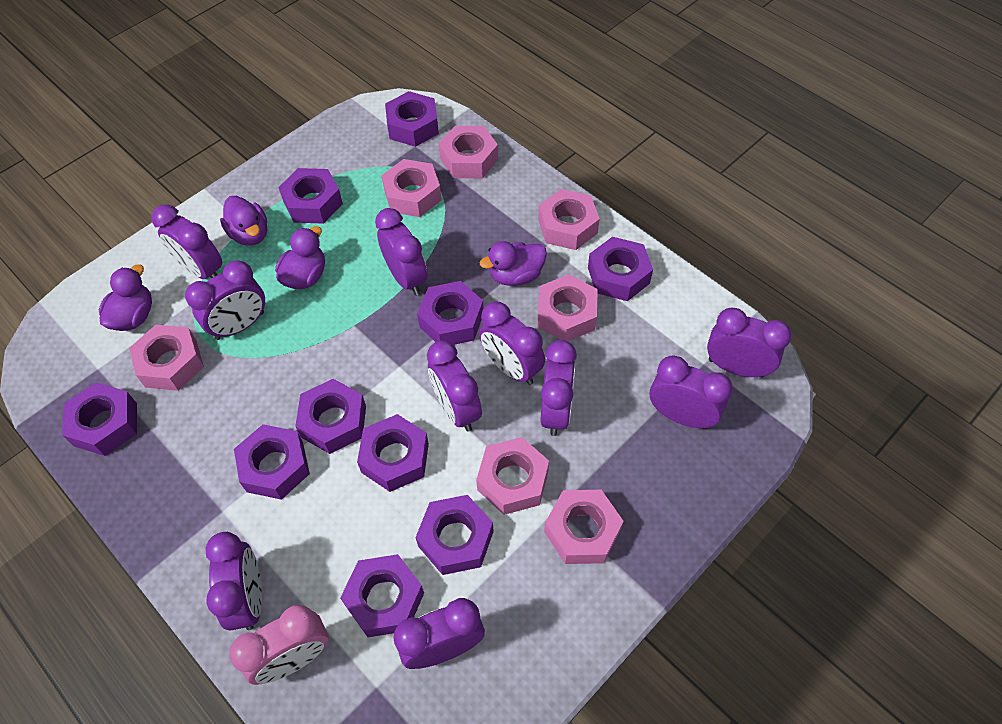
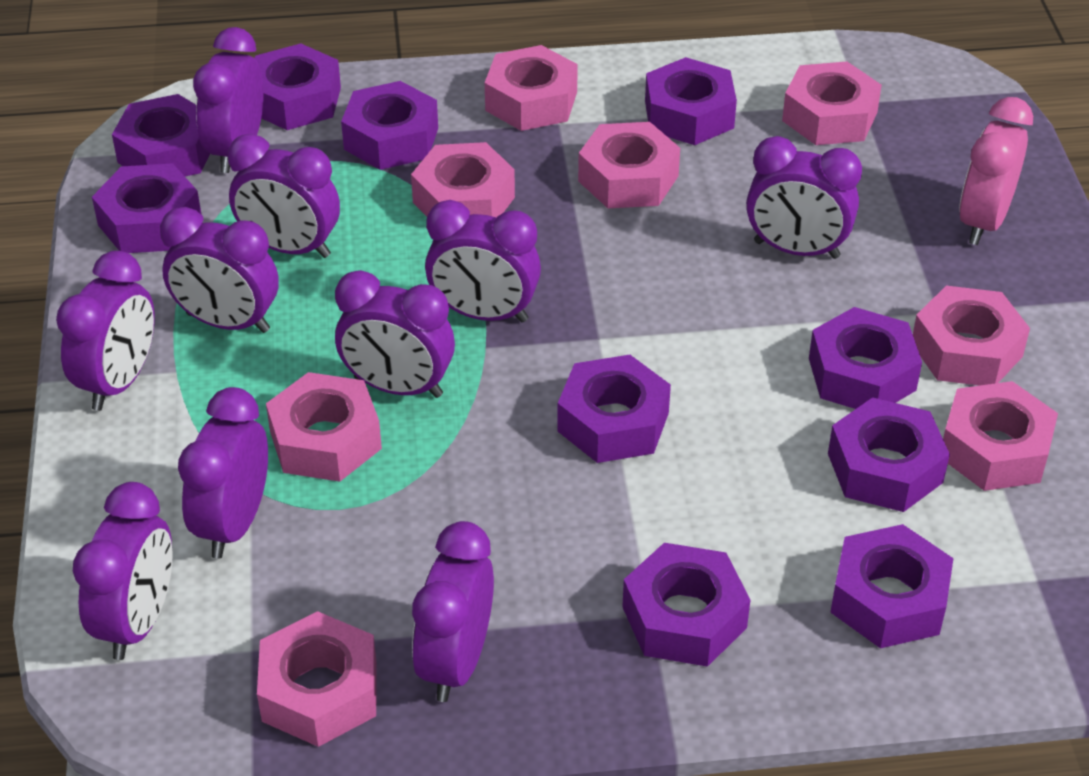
pink nut: 7 -> 8
purple duck: 4 -> 0

